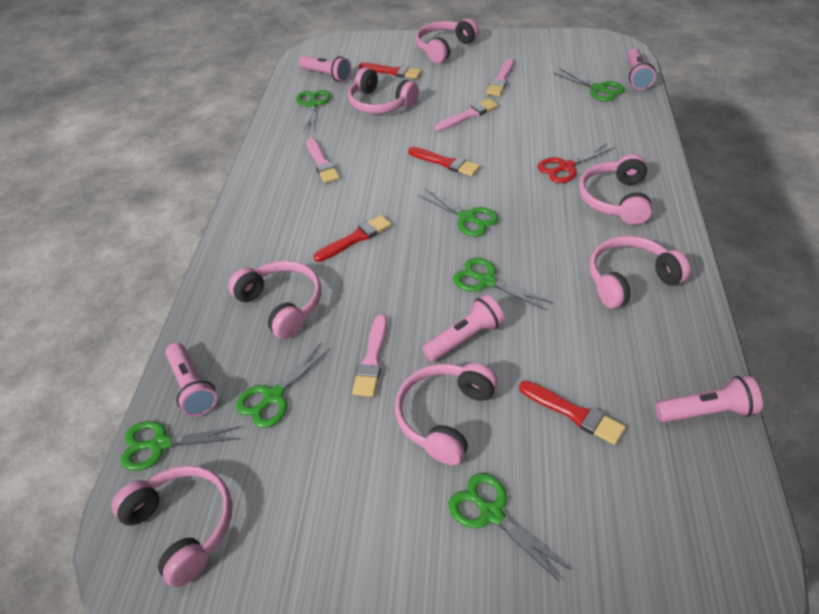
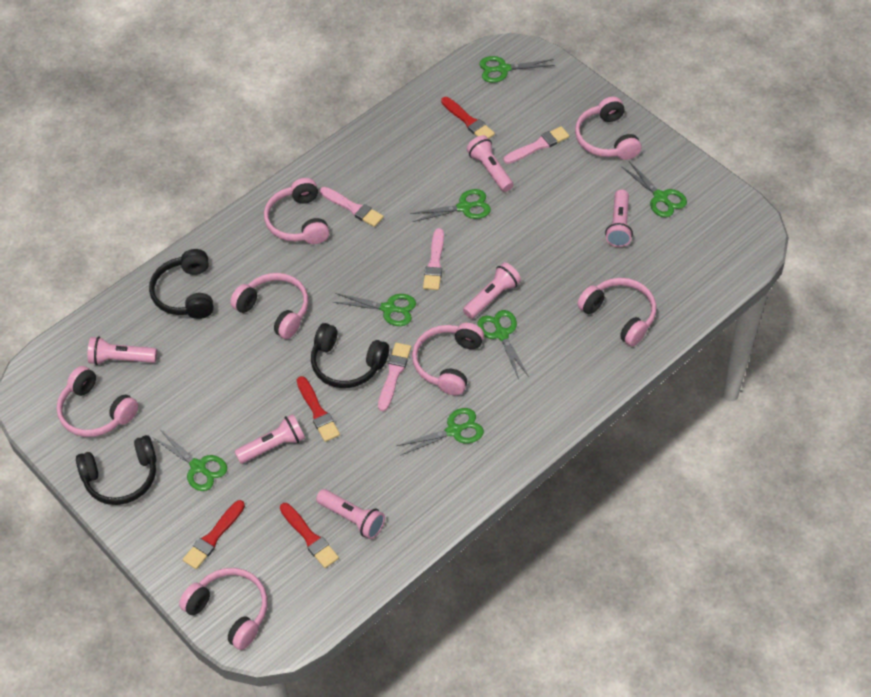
black headphones: 0 -> 3
pink flashlight: 5 -> 6
red scissors: 1 -> 0

